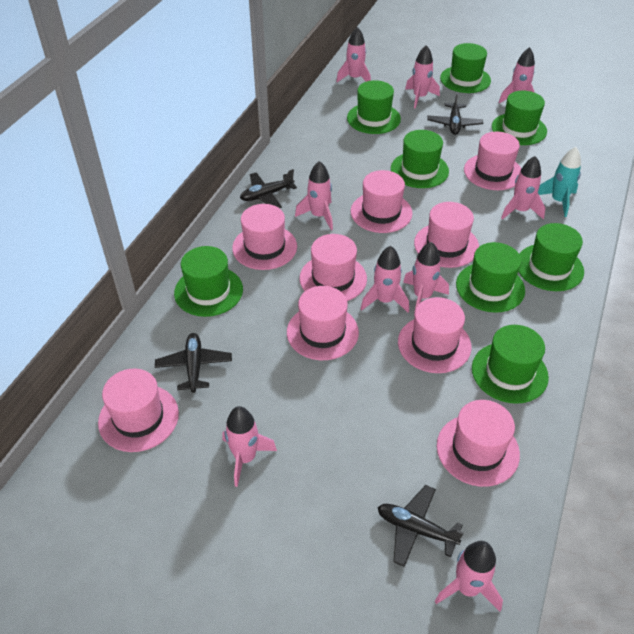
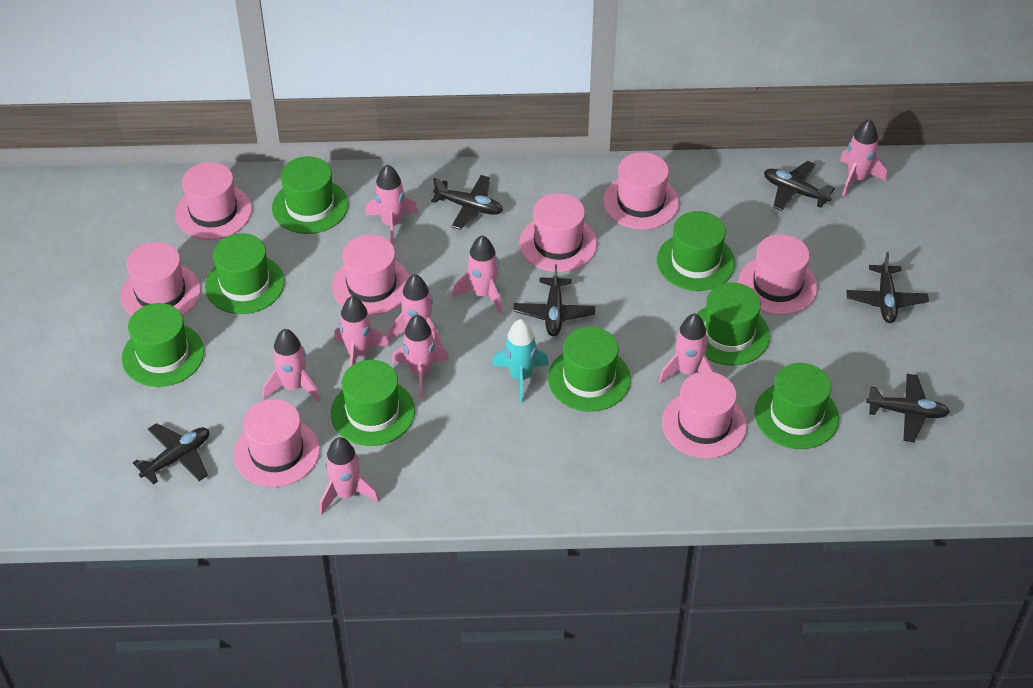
black plane: 4 -> 6
pink hat: 9 -> 8

